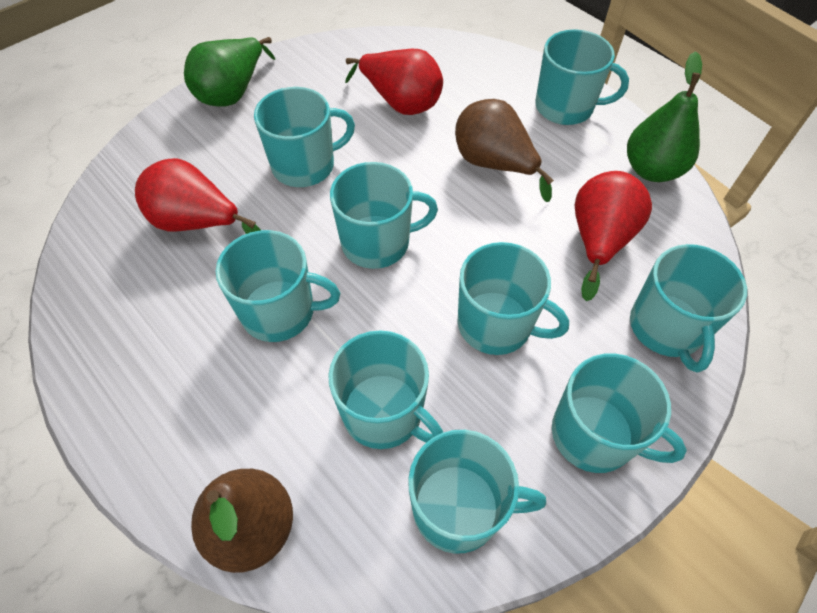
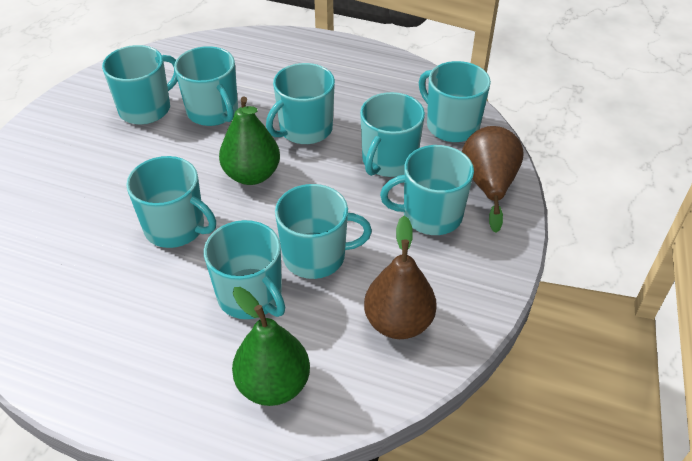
red pear: 3 -> 0

